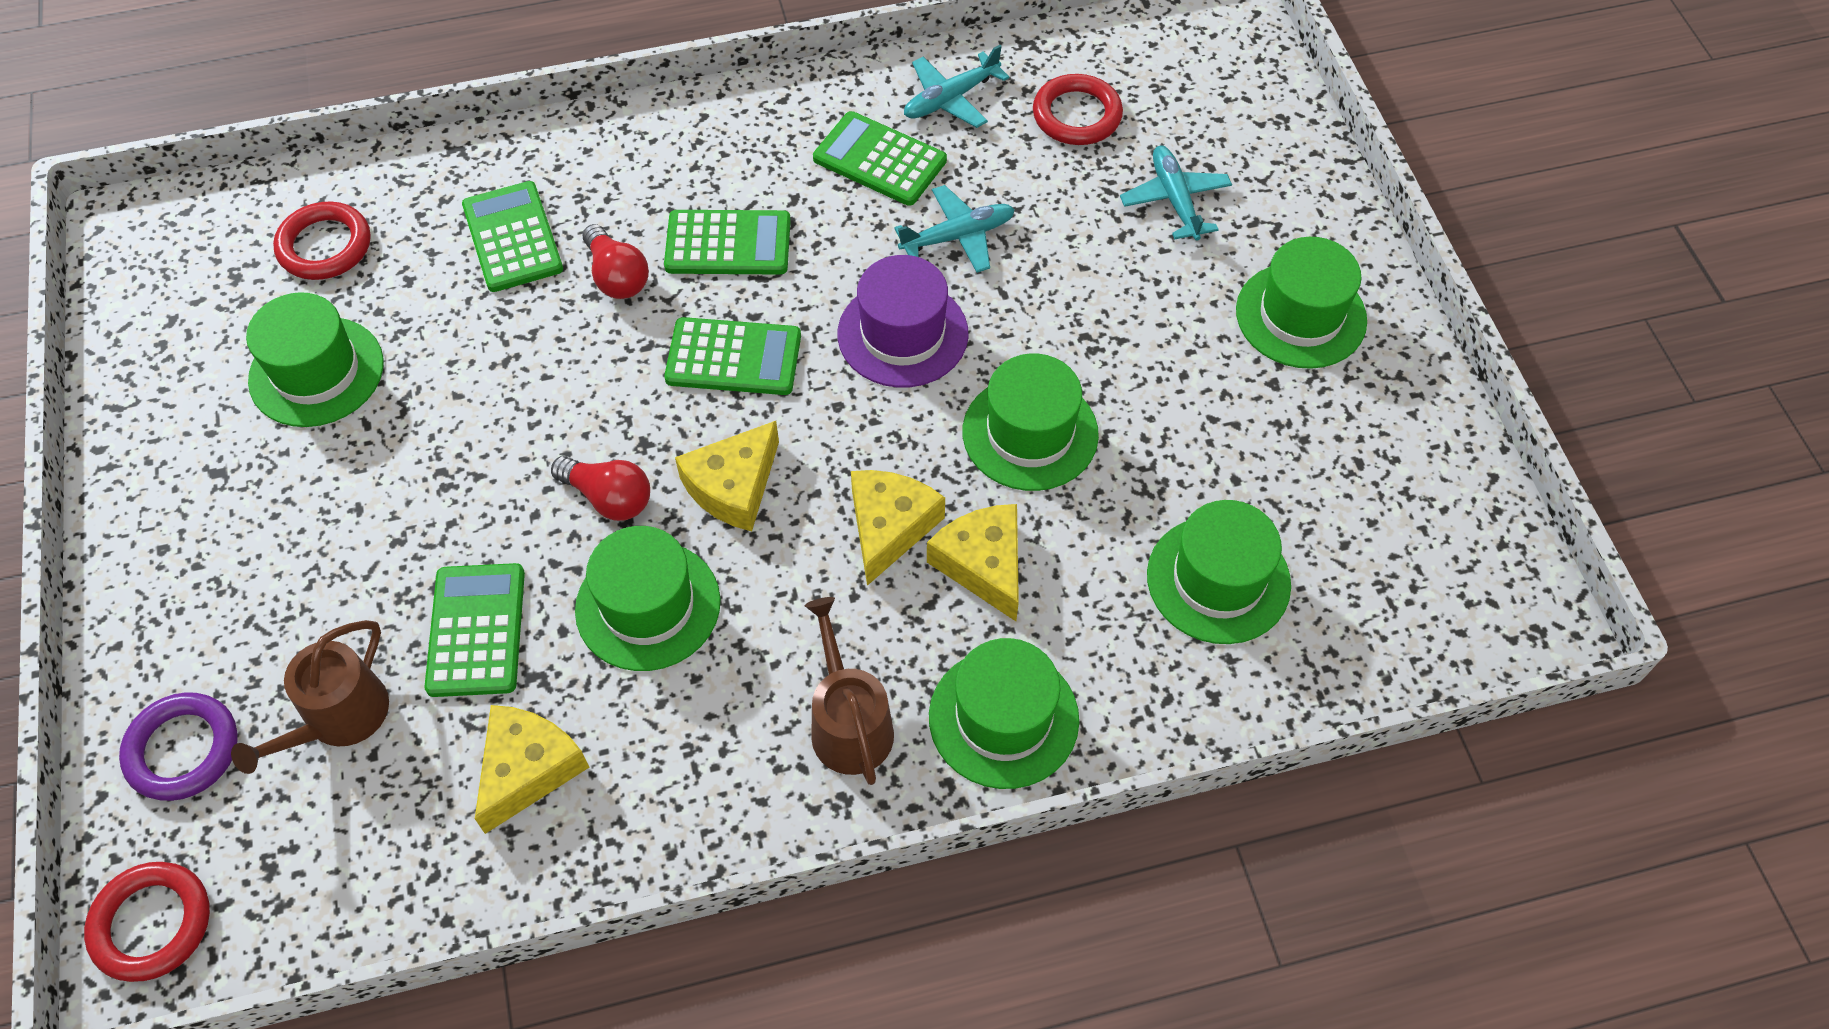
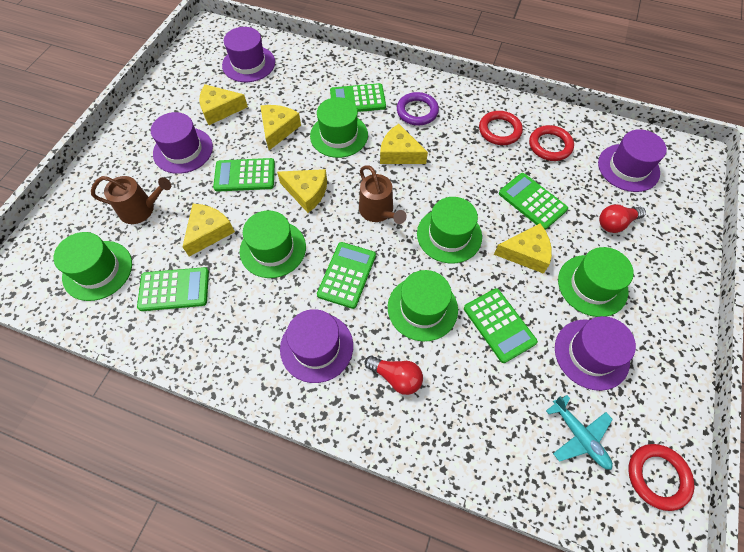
green calculator: 5 -> 6
purple hat: 1 -> 5
turquoise plane: 3 -> 1
yellow cheese: 4 -> 6

